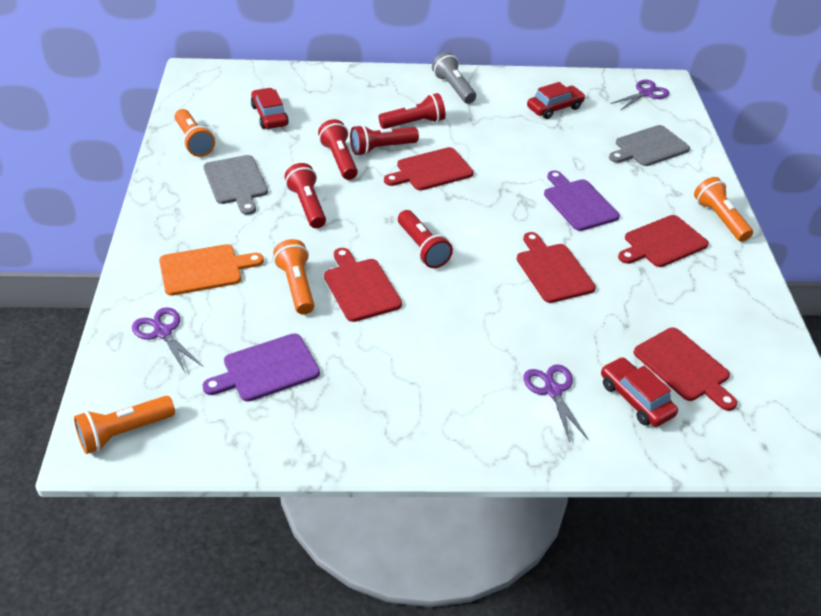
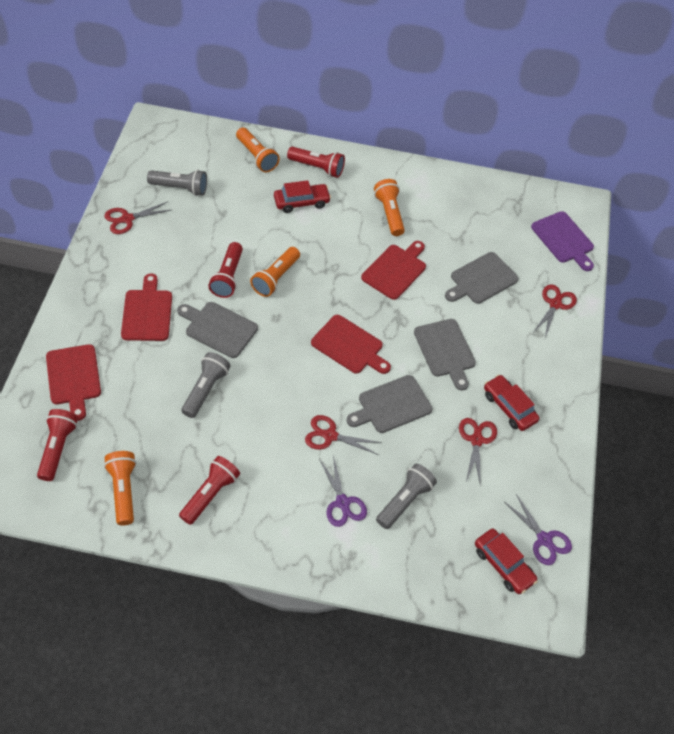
grey cutting board: 2 -> 4
grey flashlight: 1 -> 3
orange cutting board: 1 -> 0
purple cutting board: 2 -> 1
purple scissors: 3 -> 2
red cutting board: 5 -> 4
red flashlight: 5 -> 4
red scissors: 0 -> 4

